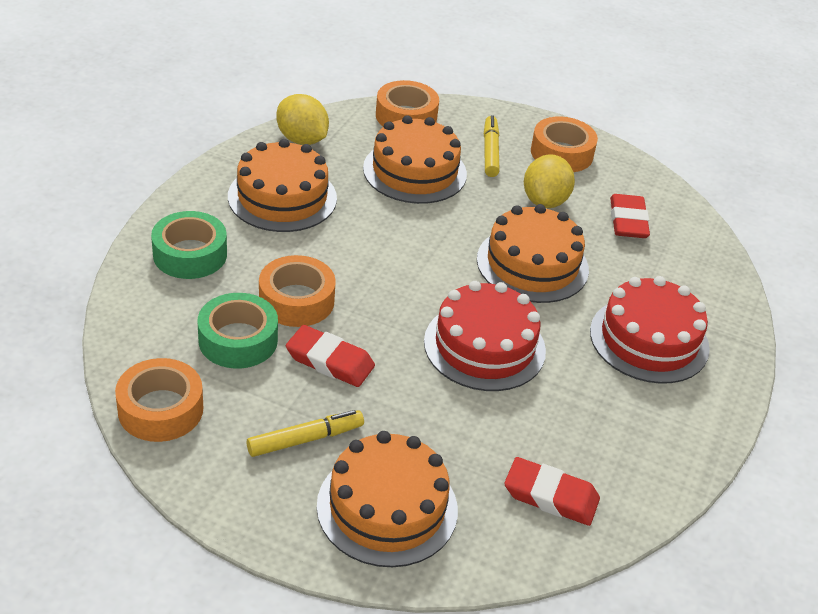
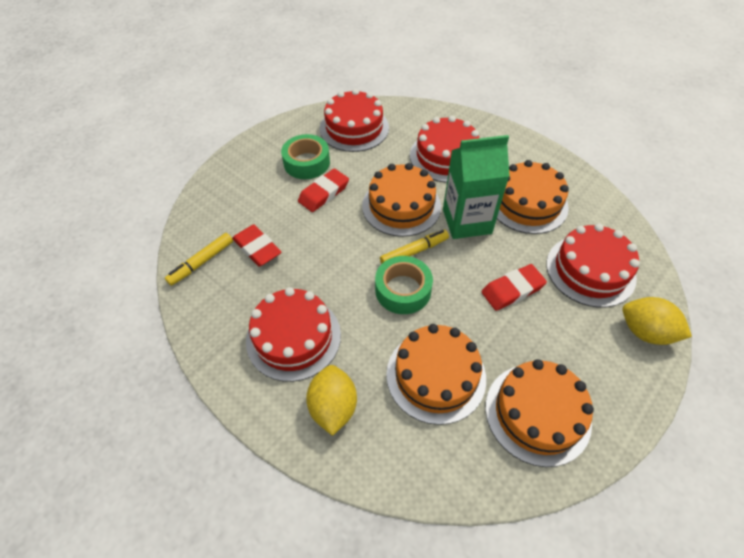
green carton: 0 -> 1
orange tape: 4 -> 0
red cake: 2 -> 4

